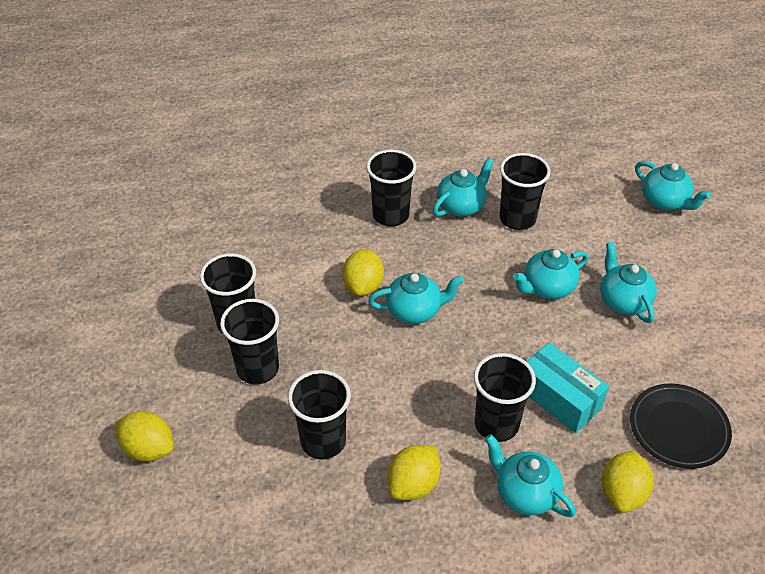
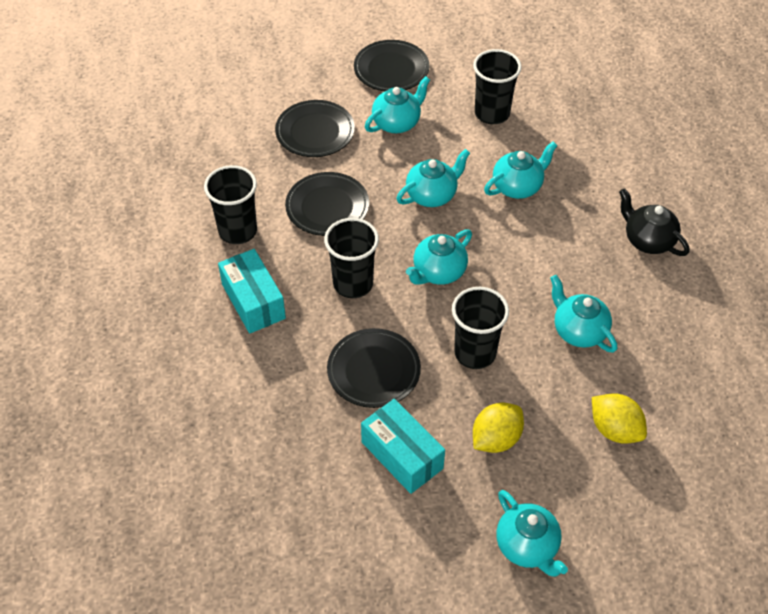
black cup: 6 -> 4
black plate: 1 -> 4
black teapot: 0 -> 1
turquoise box: 1 -> 2
yellow lemon: 4 -> 2

